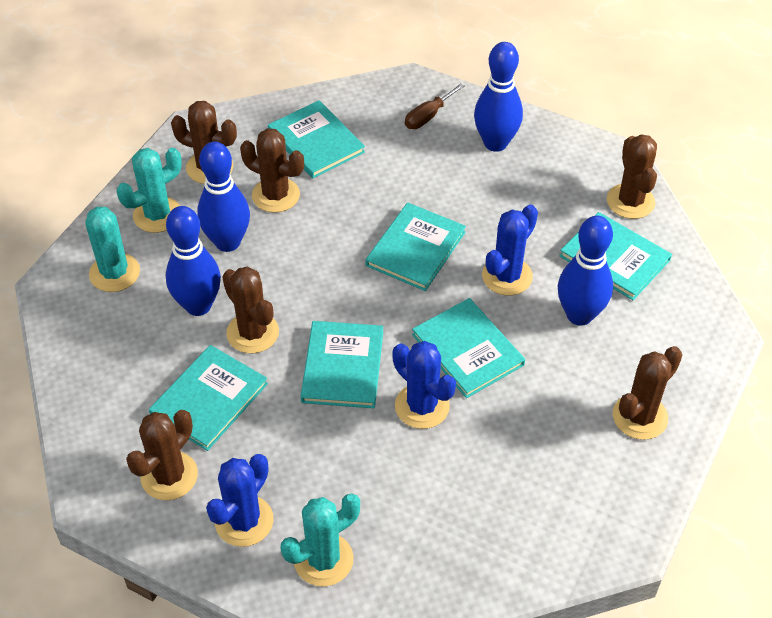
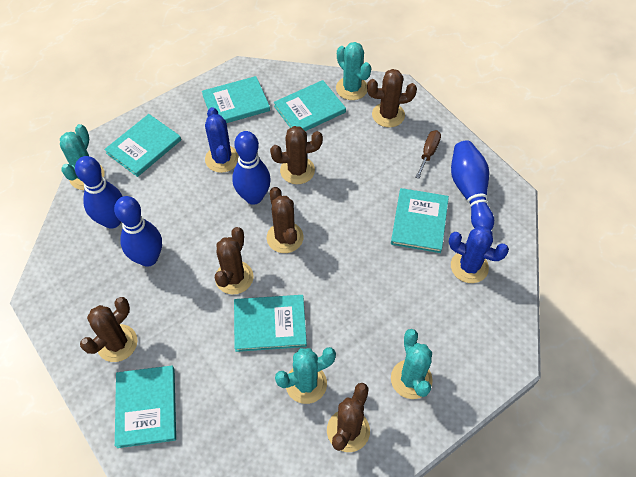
blue cactus: 3 -> 2
turquoise cactus: 3 -> 4

